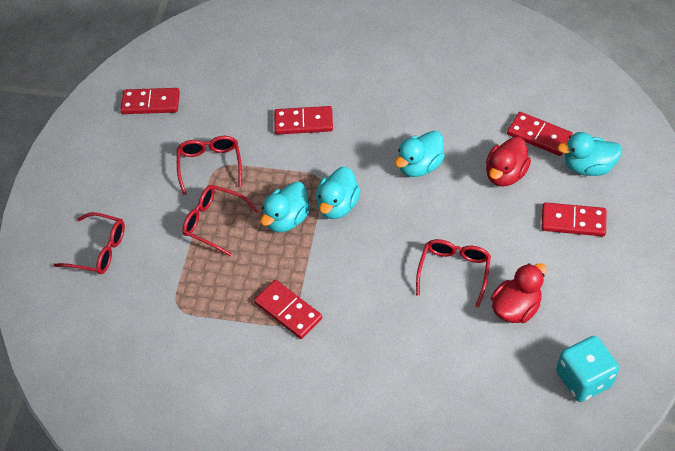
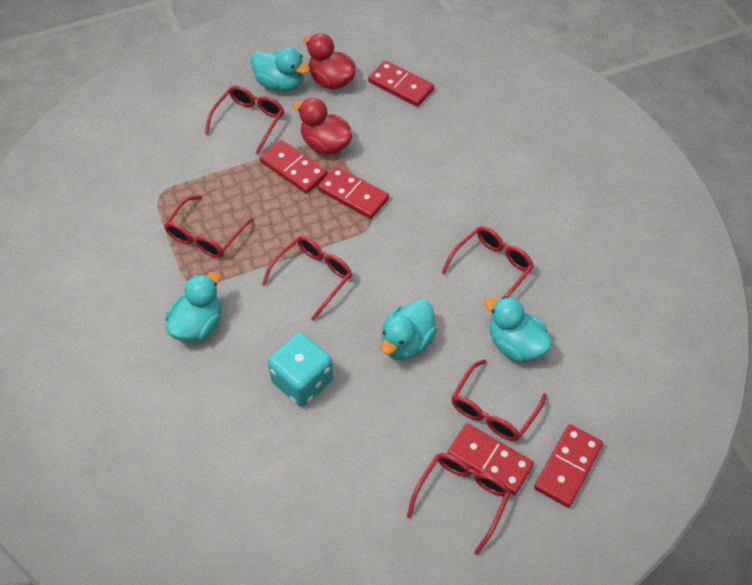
red glasses: 4 -> 6

